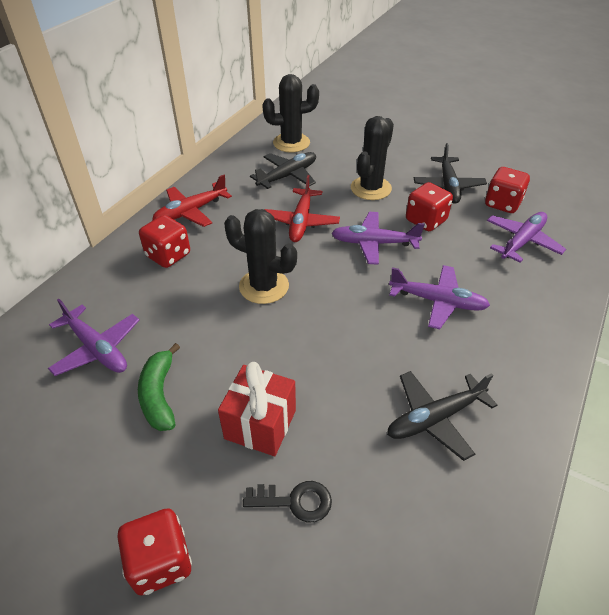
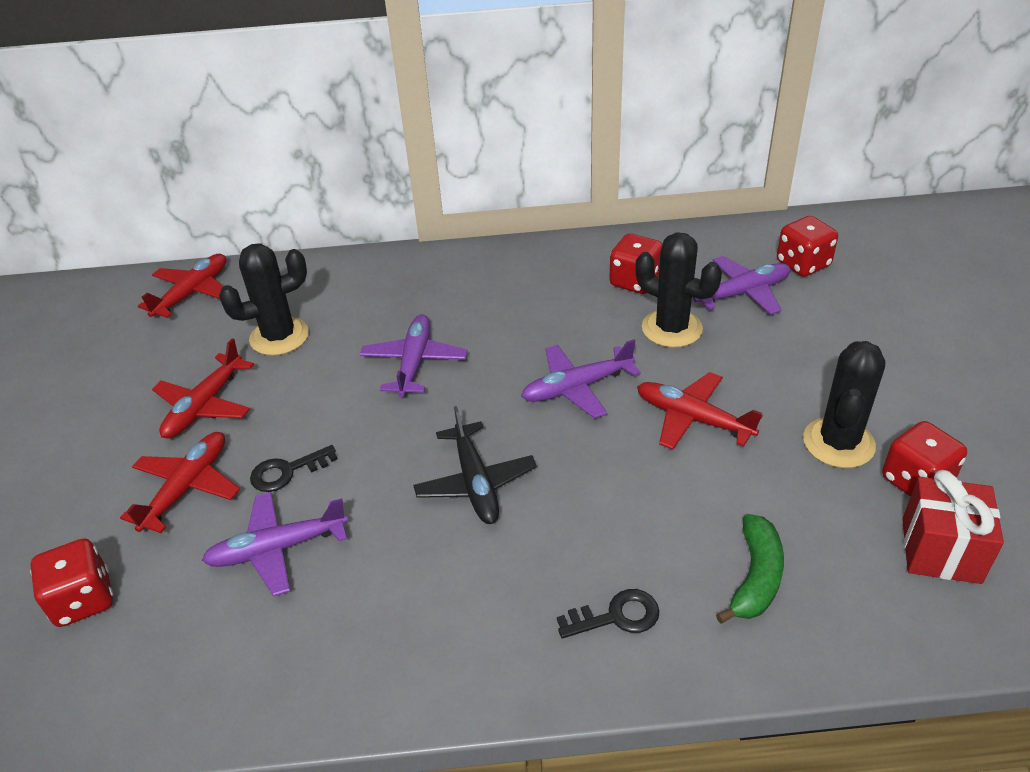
black key: 1 -> 2
black plane: 3 -> 1
red plane: 2 -> 4

